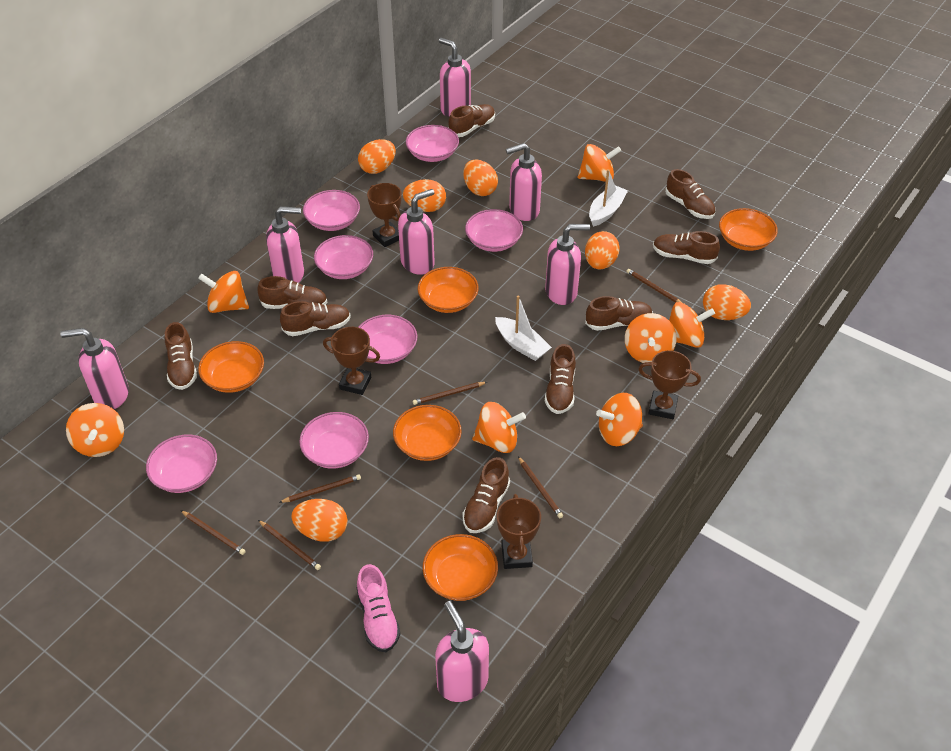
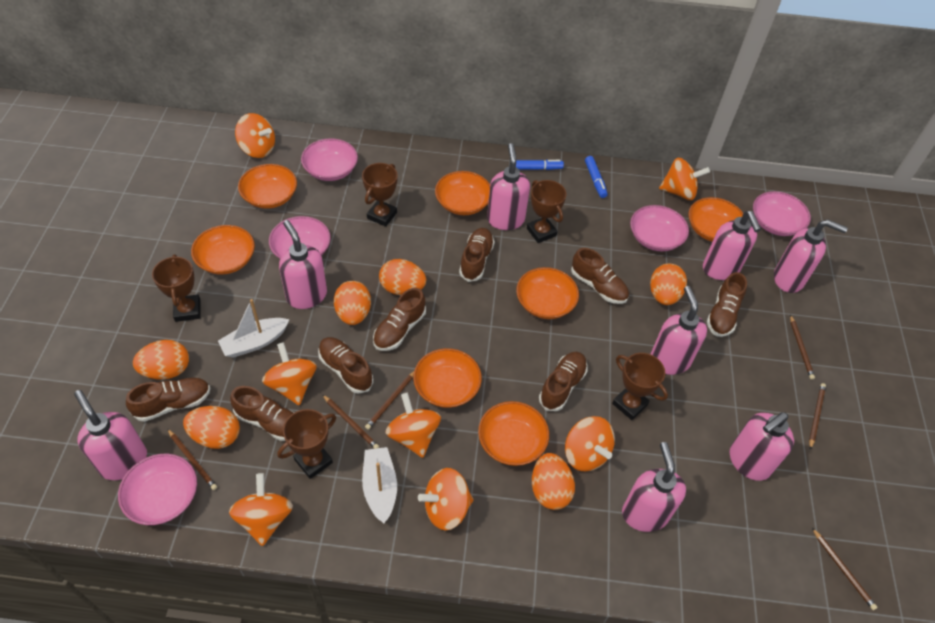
blue marker: 0 -> 2
brown shoe: 9 -> 8
brown trophy: 4 -> 5
orange bowl: 5 -> 7
pink bowl: 7 -> 5
pink shoe: 1 -> 0
pink soap dispenser: 7 -> 8

